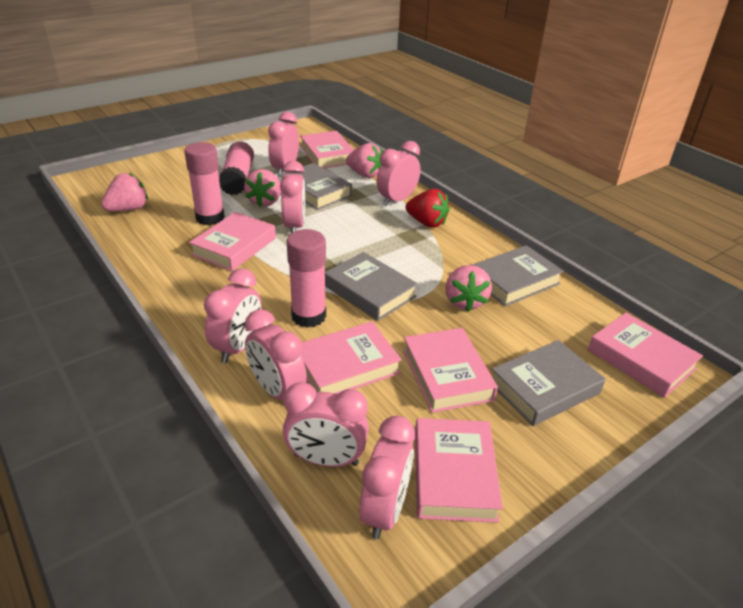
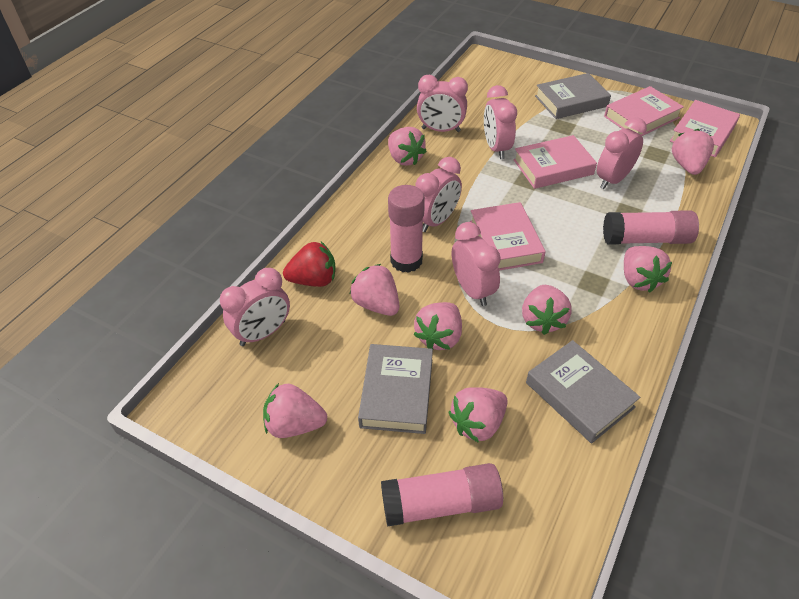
grey book: 4 -> 3
pink book: 6 -> 4
pink clock: 7 -> 6
pink strawberry: 4 -> 8

